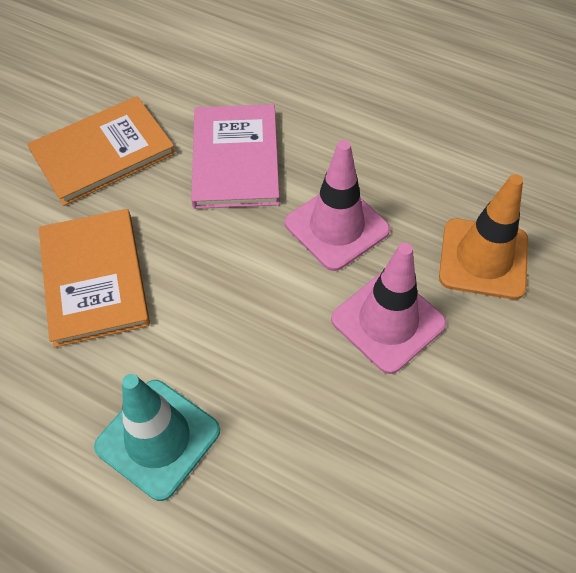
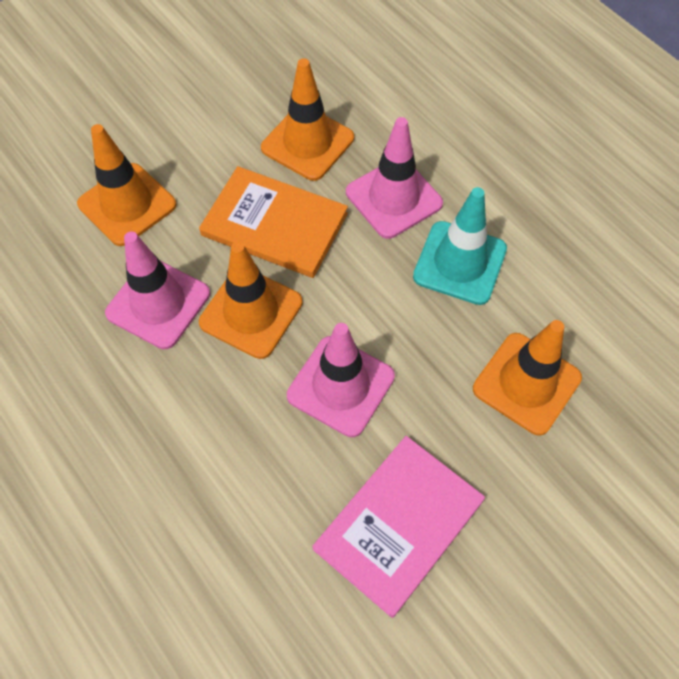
orange book: 2 -> 1
orange traffic cone: 1 -> 4
pink traffic cone: 2 -> 3

